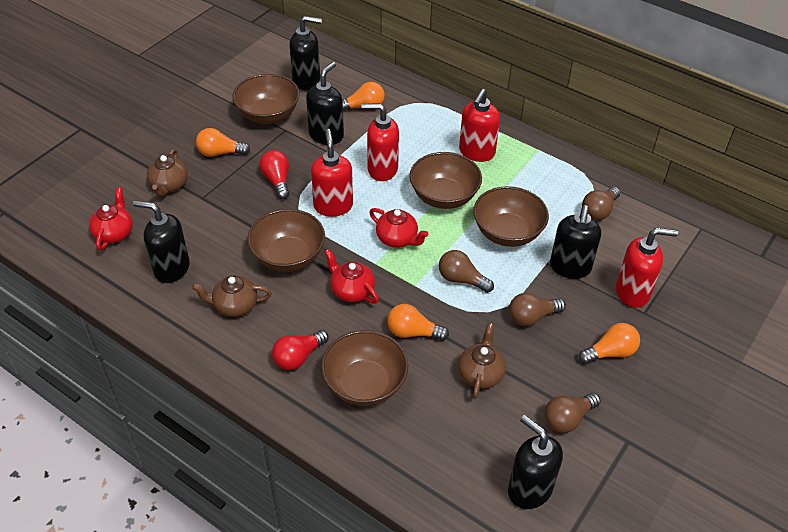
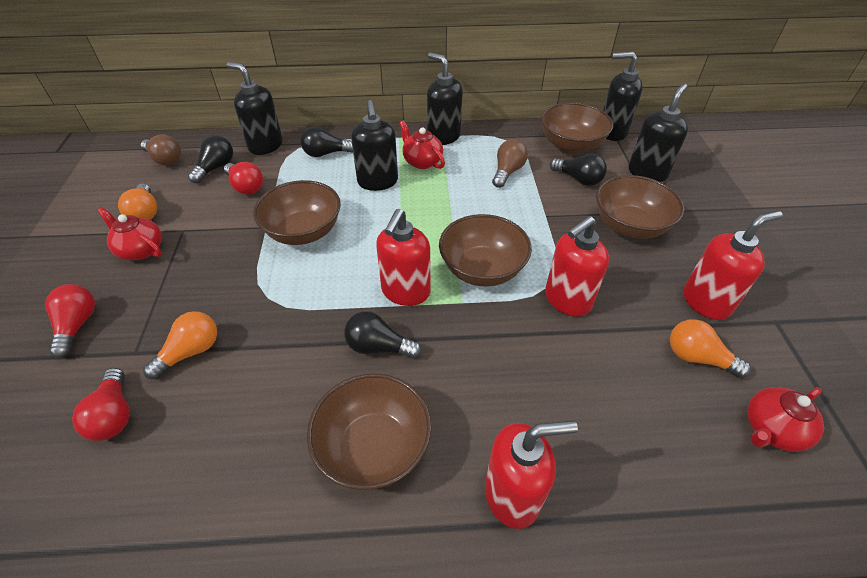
black light bulb: 0 -> 4
brown light bulb: 4 -> 2
brown teapot: 3 -> 0
orange light bulb: 4 -> 3
red light bulb: 2 -> 3

